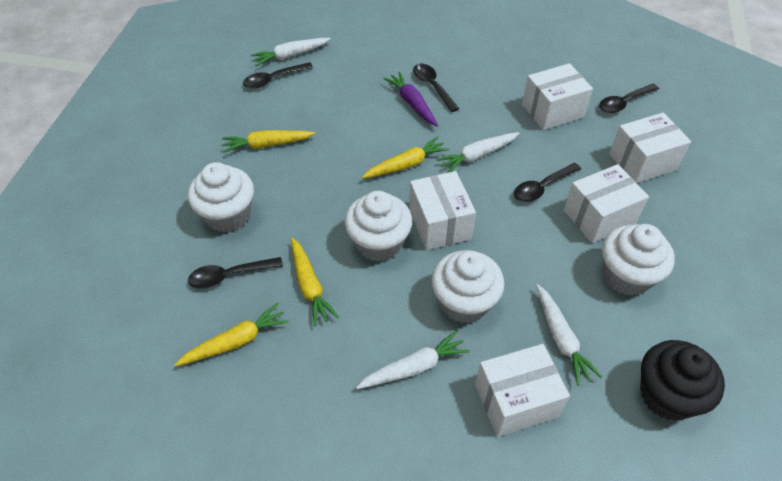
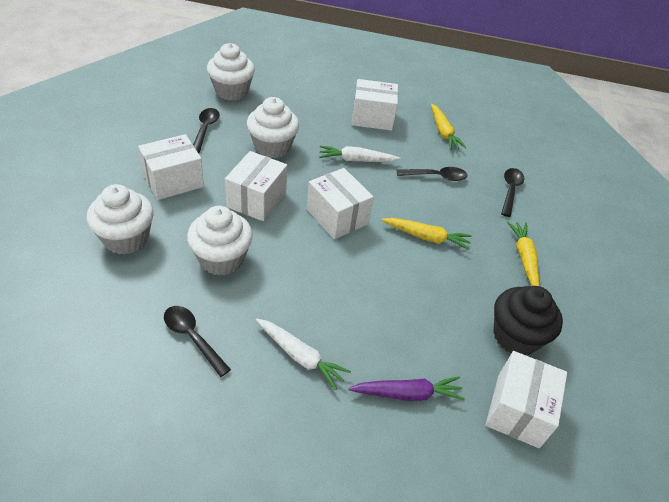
black spoon: 5 -> 4
white carrot: 4 -> 2
yellow carrot: 4 -> 3

